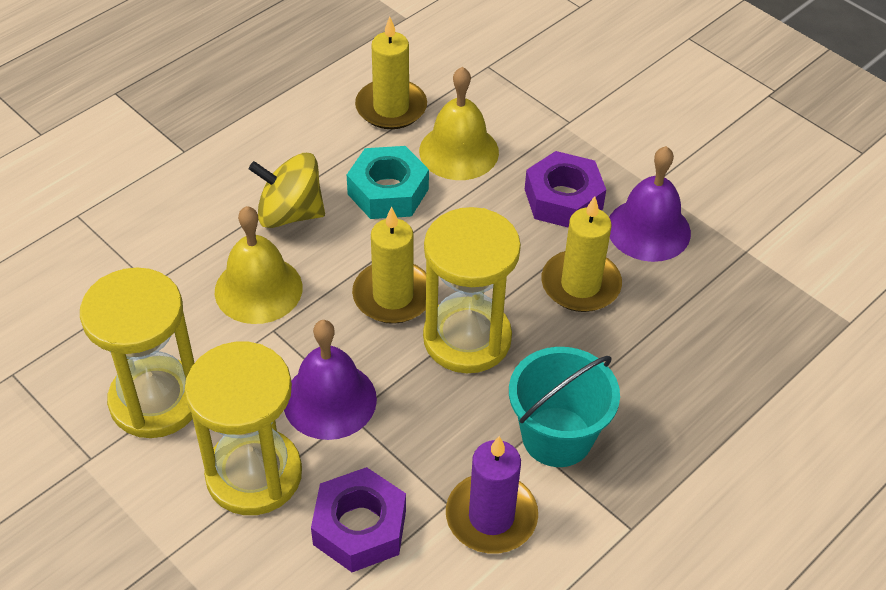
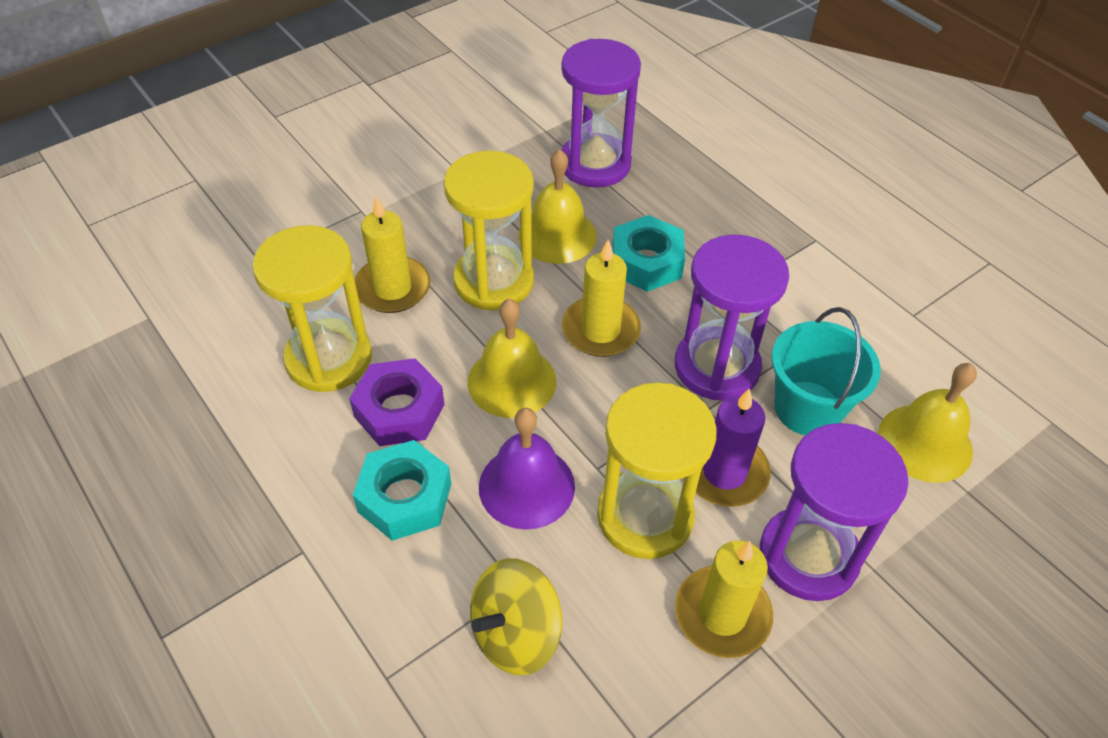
purple bell: 2 -> 1
purple hourglass: 0 -> 3
purple nut: 2 -> 1
turquoise nut: 1 -> 2
yellow bell: 2 -> 3

